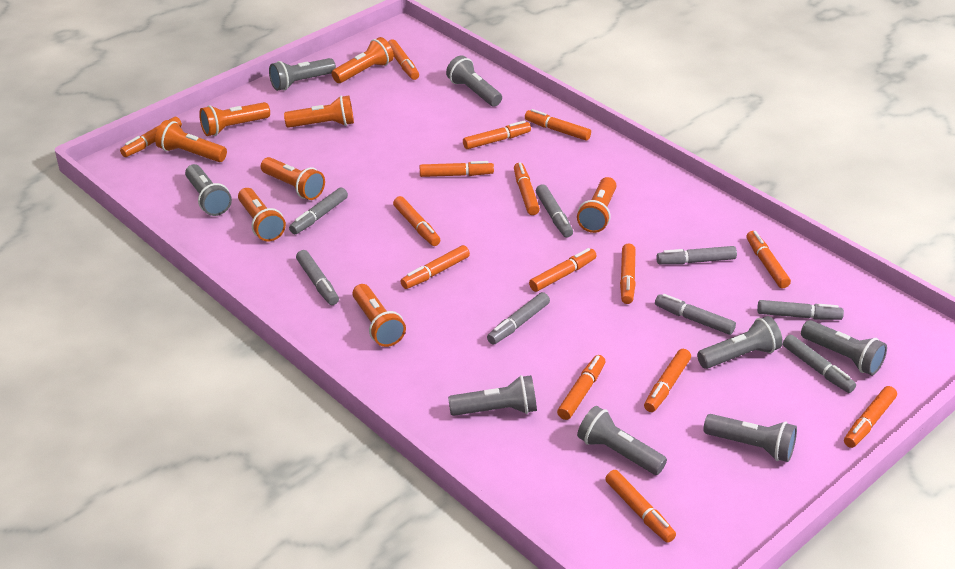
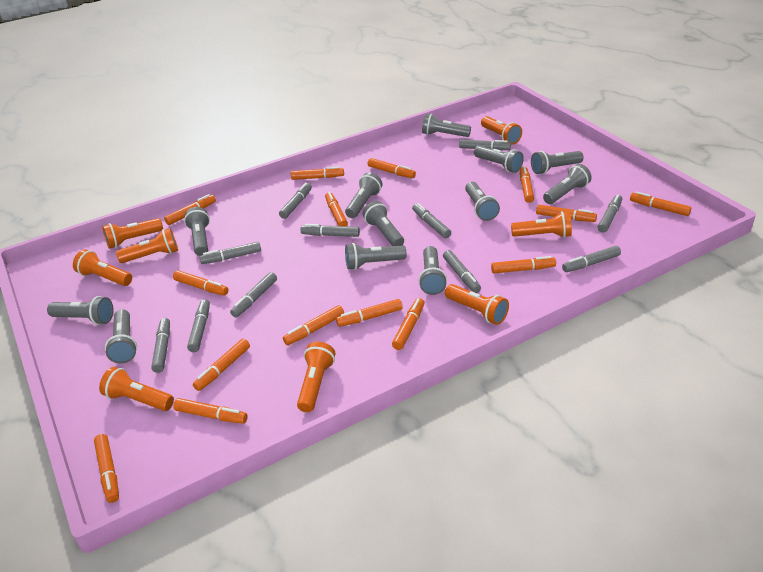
grey flashlight: 8 -> 12
grey marker: 8 -> 11

